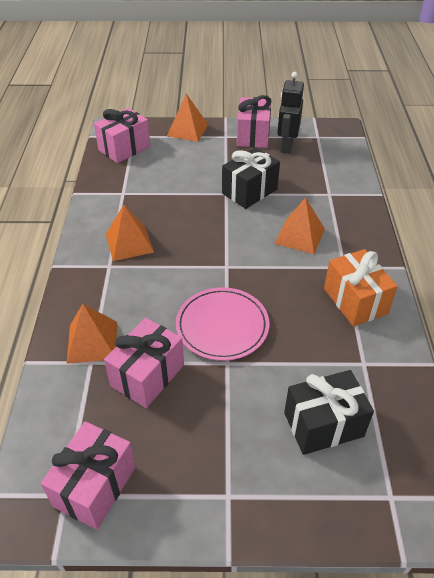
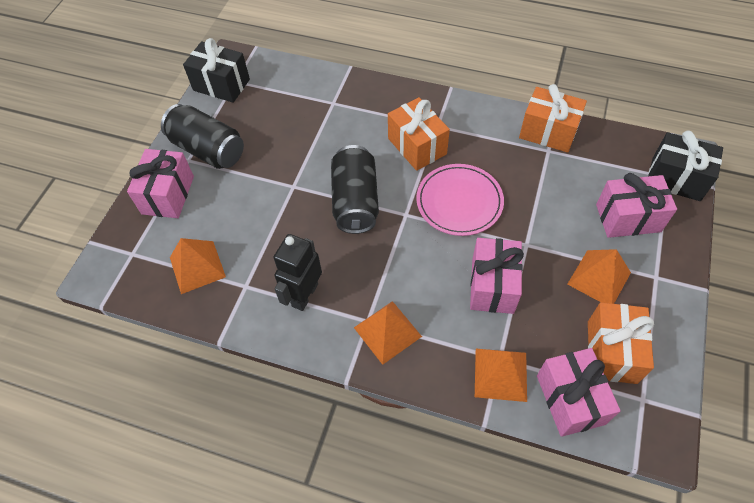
black can: 0 -> 2
orange gift: 1 -> 3

